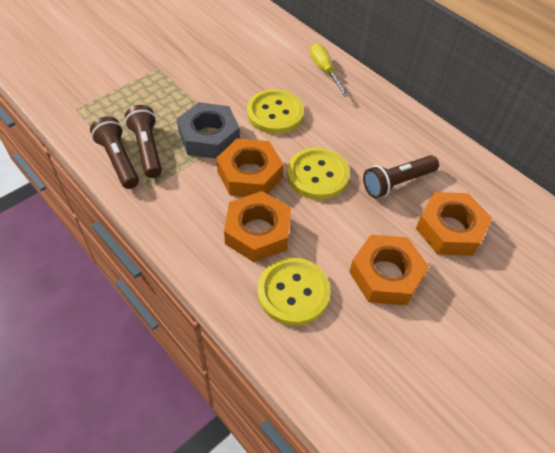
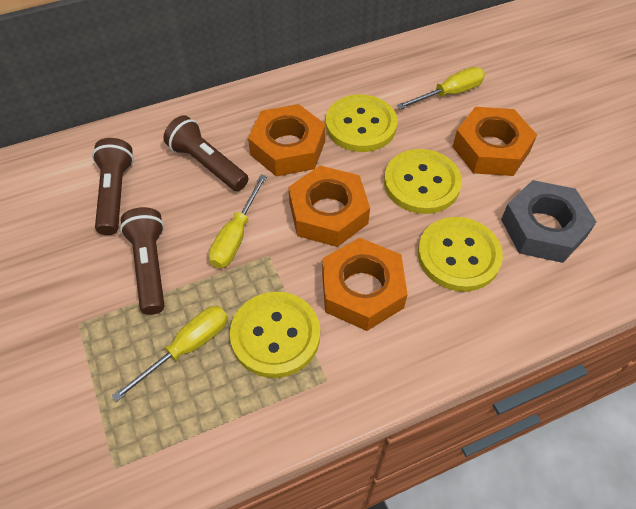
yellow button: 3 -> 4
yellow screwdriver: 1 -> 3

